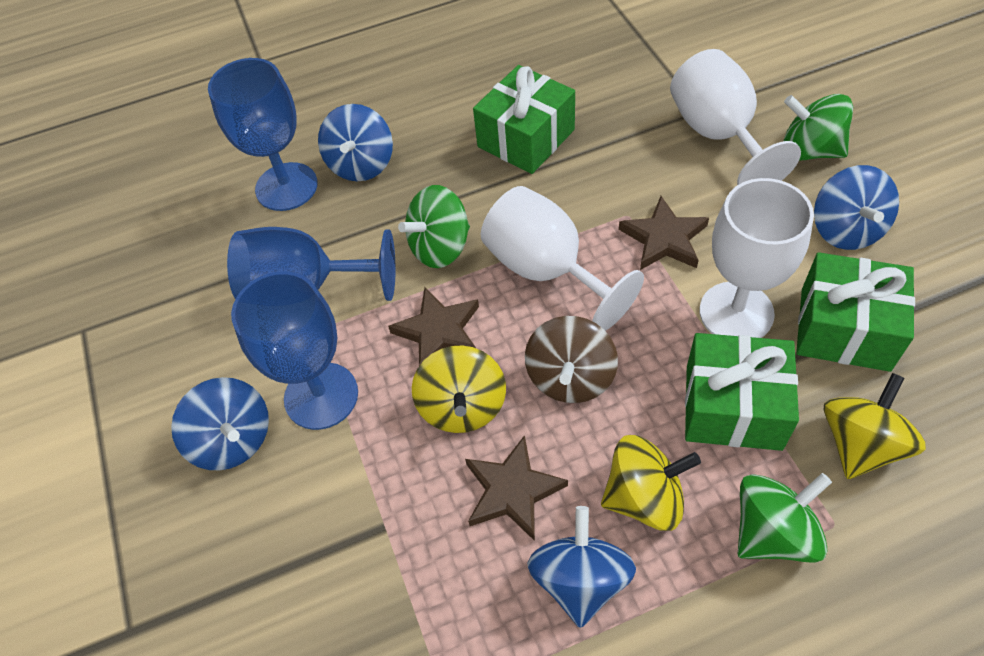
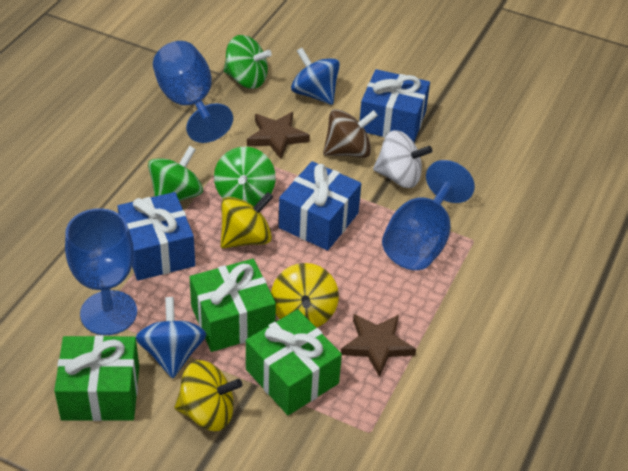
blue gift: 0 -> 3
blue spinning top: 4 -> 2
brown star: 3 -> 2
white goblet: 3 -> 0
white spinning top: 0 -> 1

